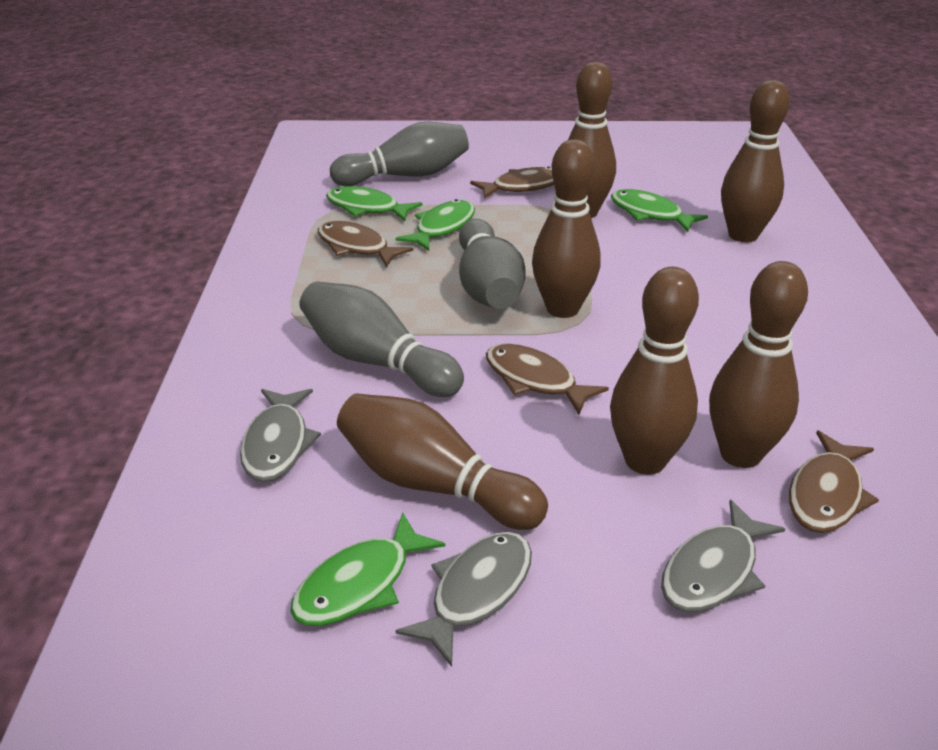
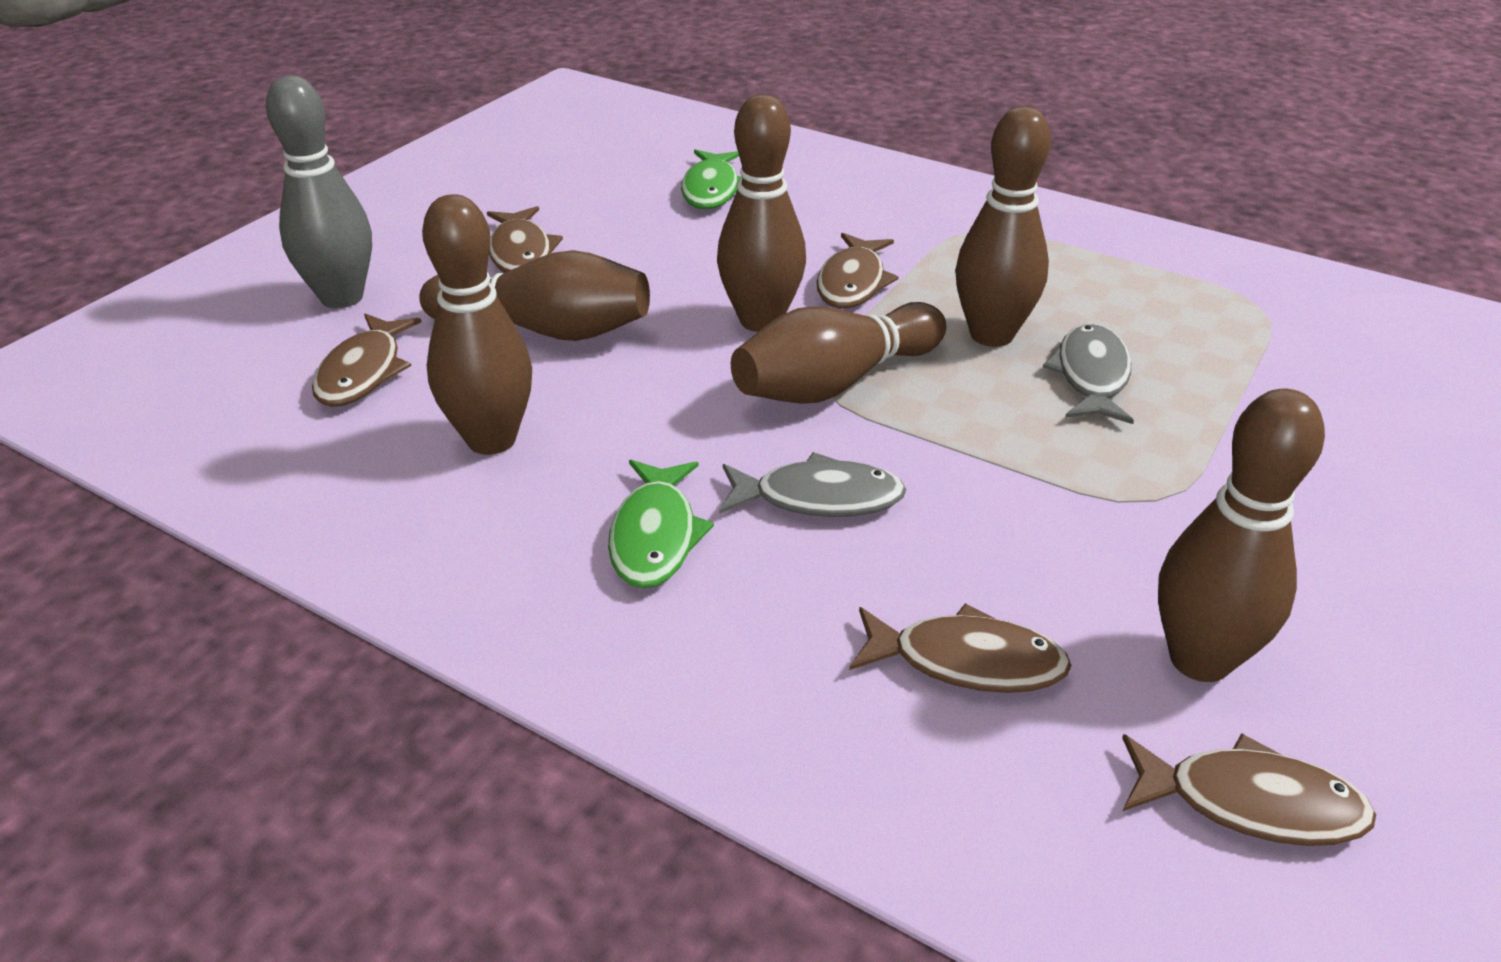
brown fish: 4 -> 5
green fish: 4 -> 2
grey bowling pin: 3 -> 1
grey fish: 3 -> 2

